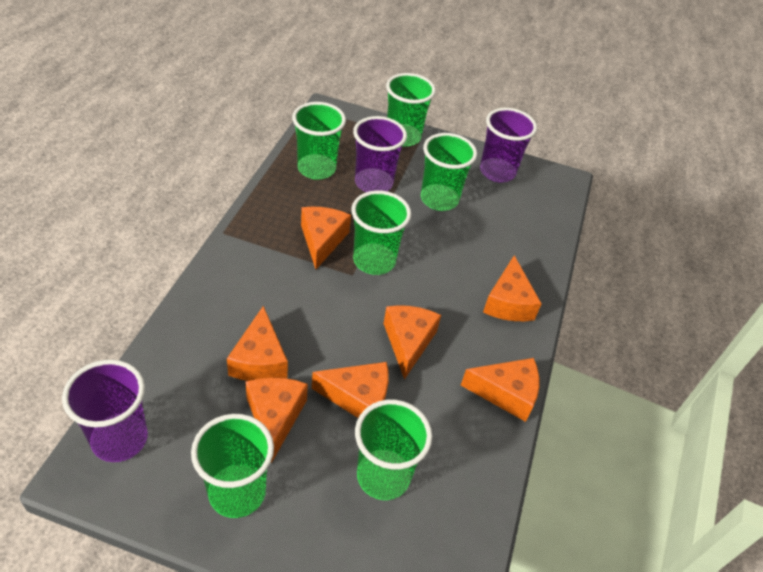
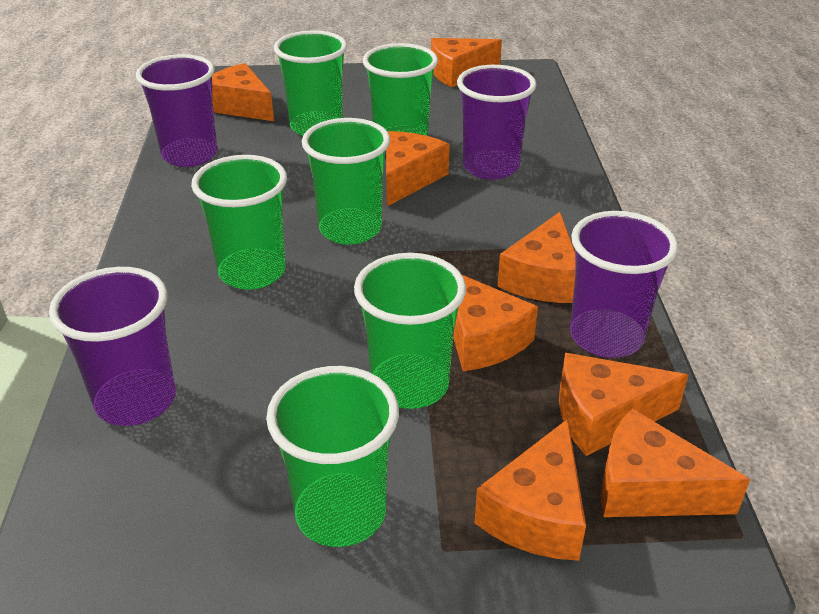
orange cheese: 7 -> 8
purple cup: 3 -> 4

